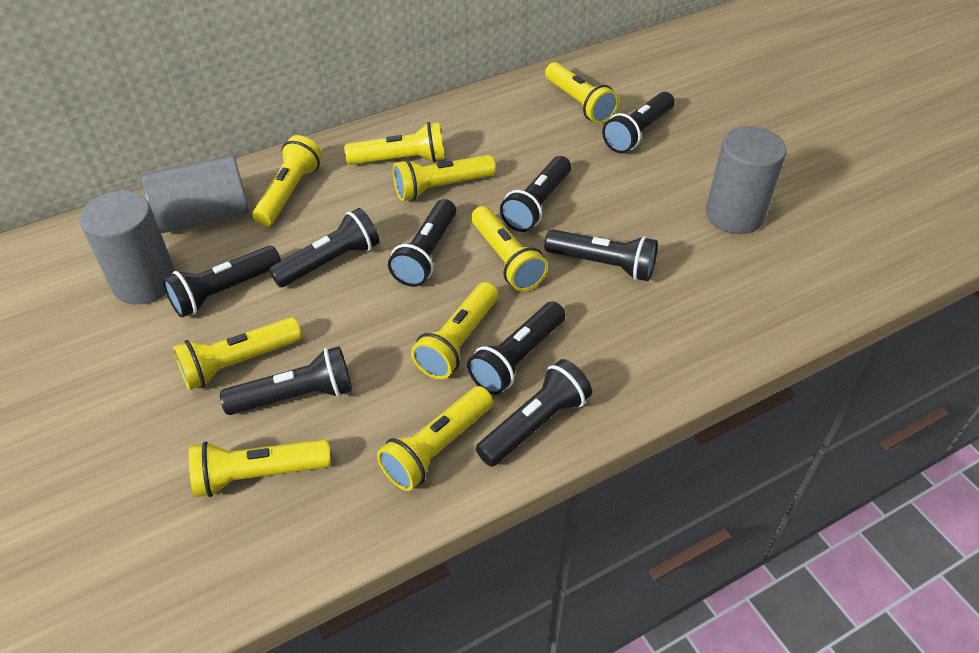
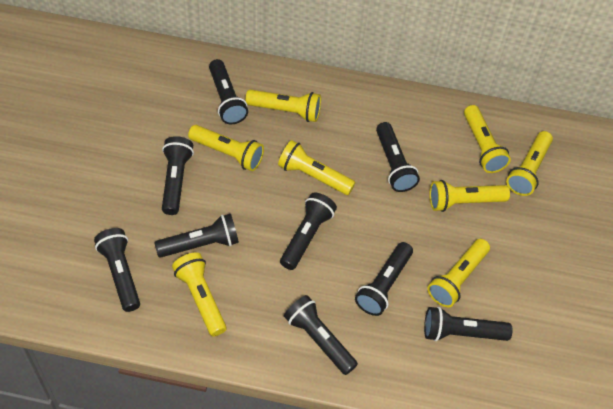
grey cylinder: 3 -> 0
yellow flashlight: 9 -> 8

